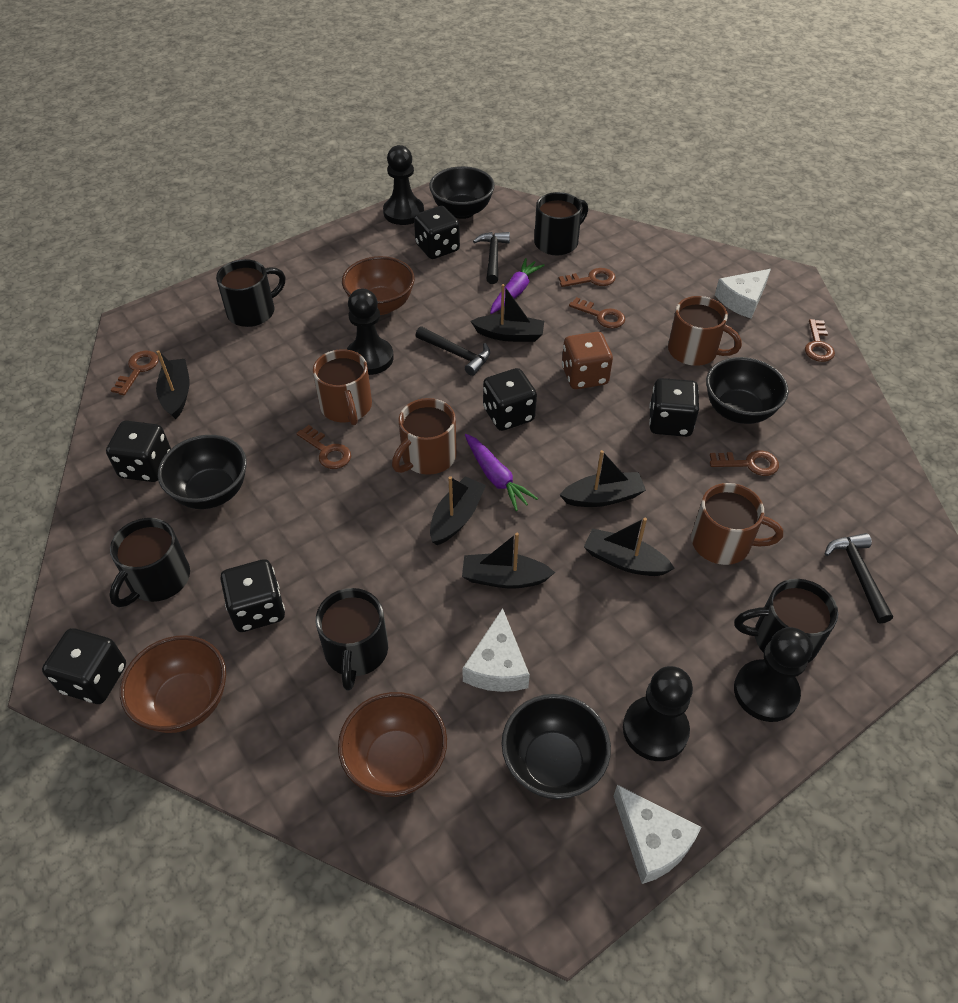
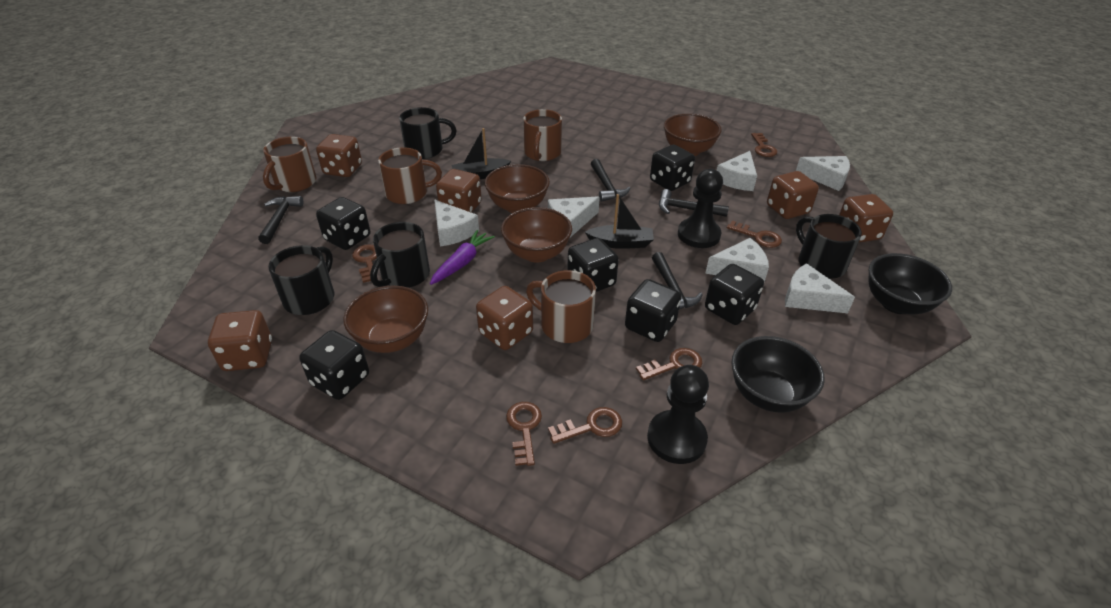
black boat: 6 -> 2
black bowl: 4 -> 2
black hammer: 3 -> 4
black mug: 5 -> 4
black pawn: 4 -> 2
brown bowl: 3 -> 4
brown dice: 1 -> 6
purple carrot: 2 -> 1
white cheese: 3 -> 6

